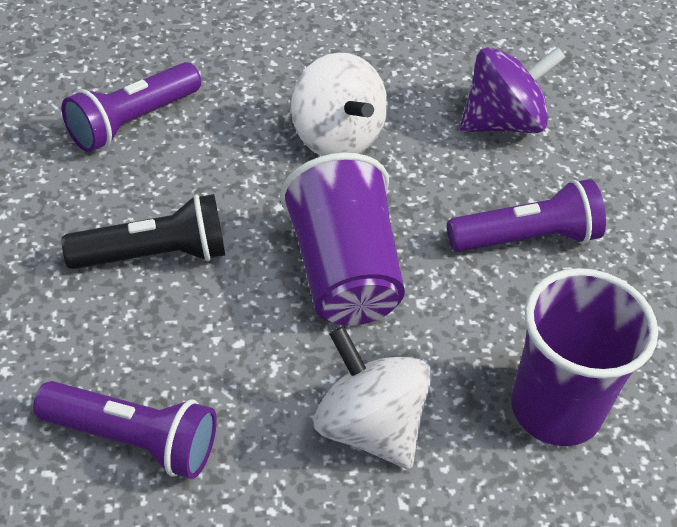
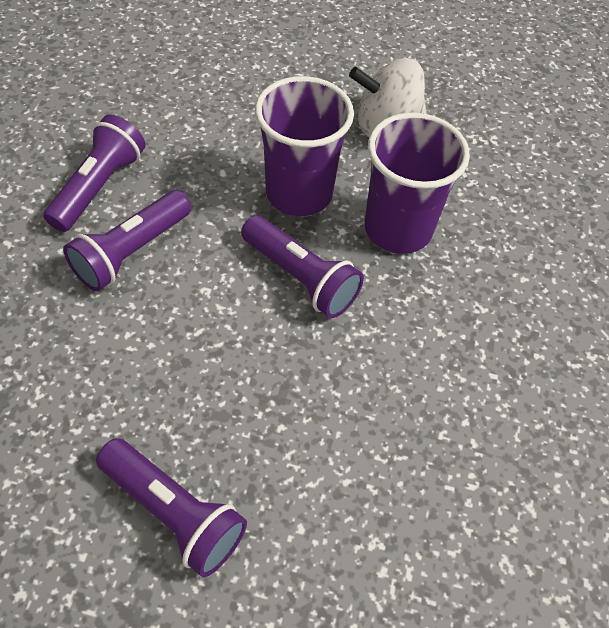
black flashlight: 1 -> 0
purple flashlight: 3 -> 4
purple spinning top: 1 -> 0
white spinning top: 2 -> 1

